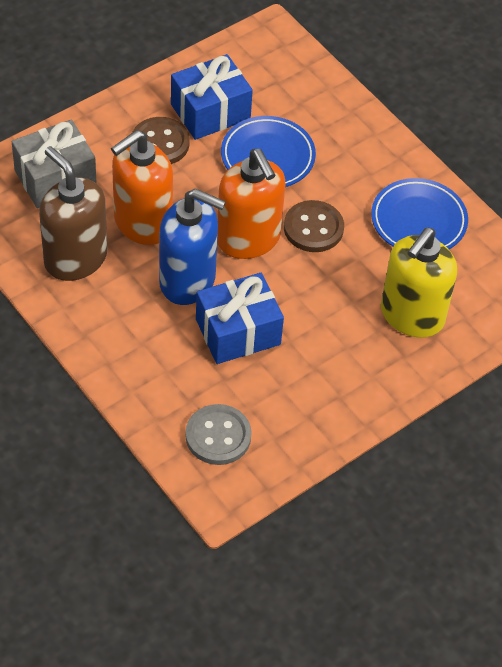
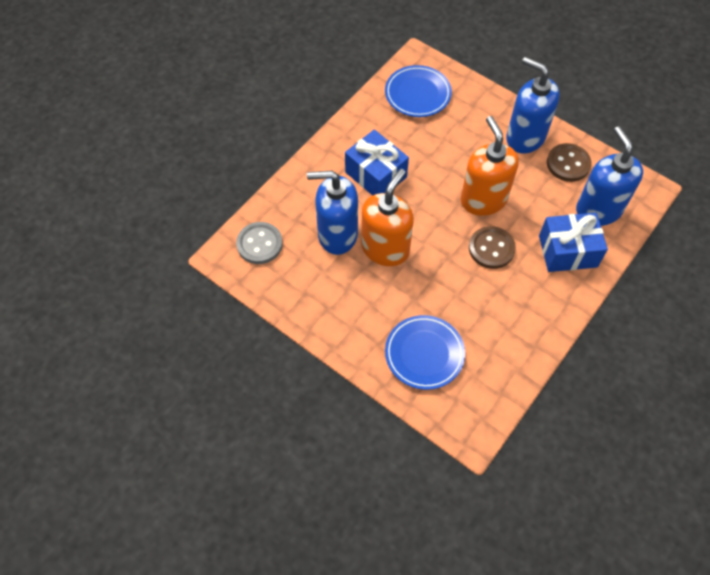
blue soap dispenser: 1 -> 3
brown soap dispenser: 1 -> 0
grey gift: 1 -> 0
yellow soap dispenser: 1 -> 0

